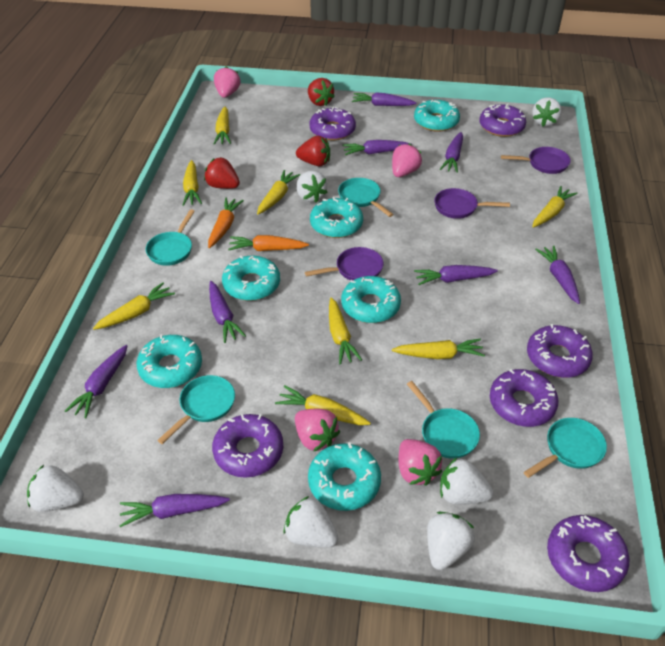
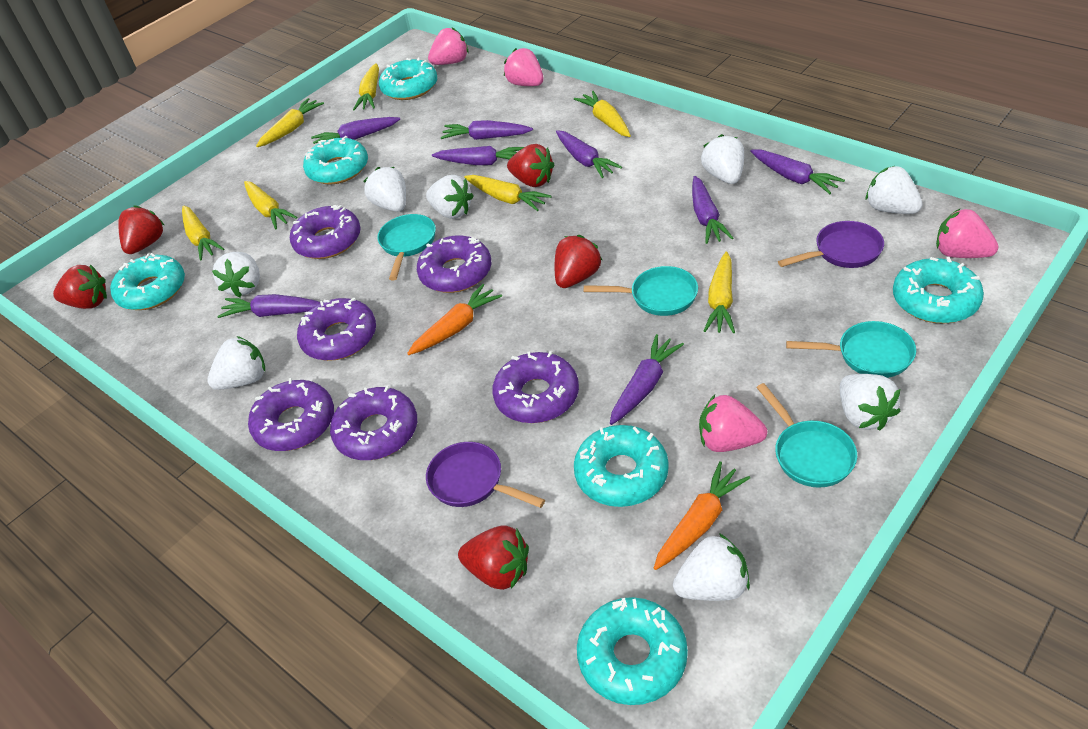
purple pan: 3 -> 2
red strawberry: 3 -> 5
turquoise pan: 5 -> 4
white strawberry: 6 -> 8
yellow carrot: 8 -> 7

